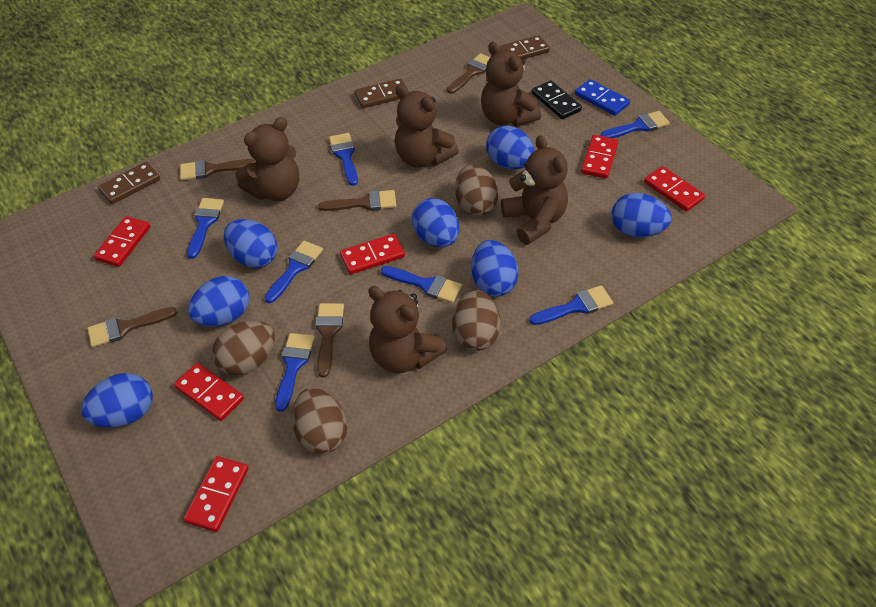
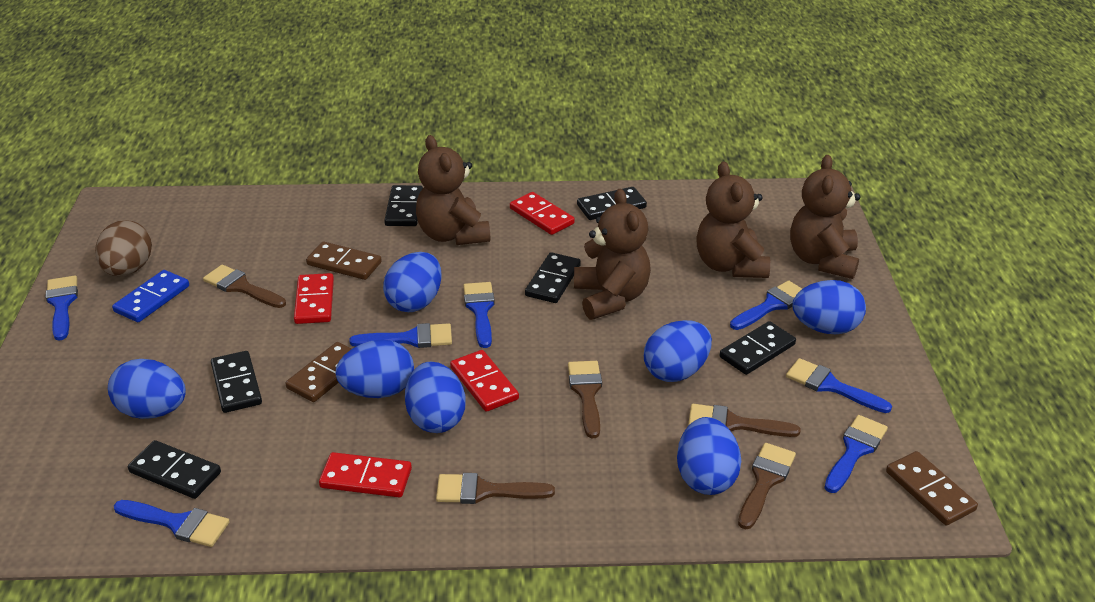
black domino: 1 -> 6
brown egg: 4 -> 1
brown teddy bear: 5 -> 4
red domino: 6 -> 4

